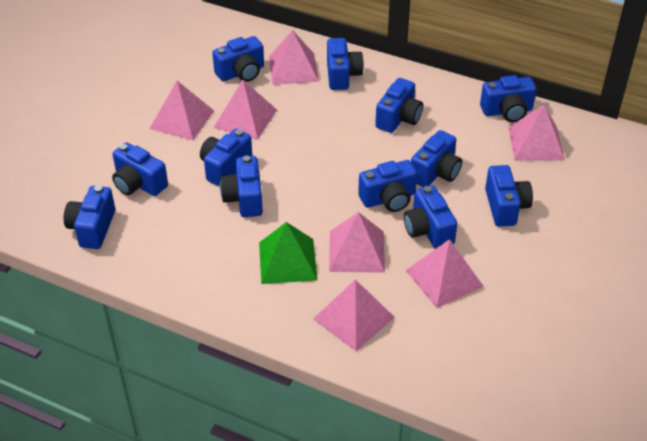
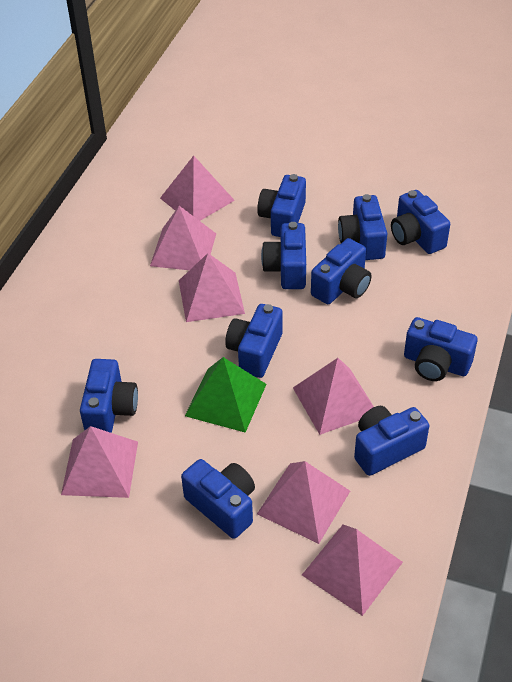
blue camera: 12 -> 10

